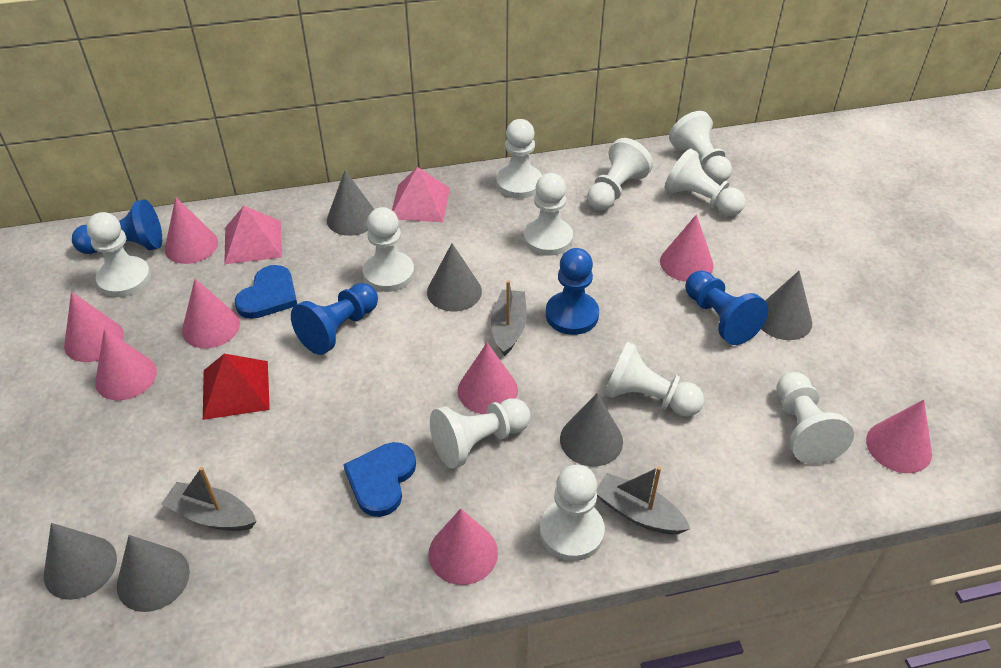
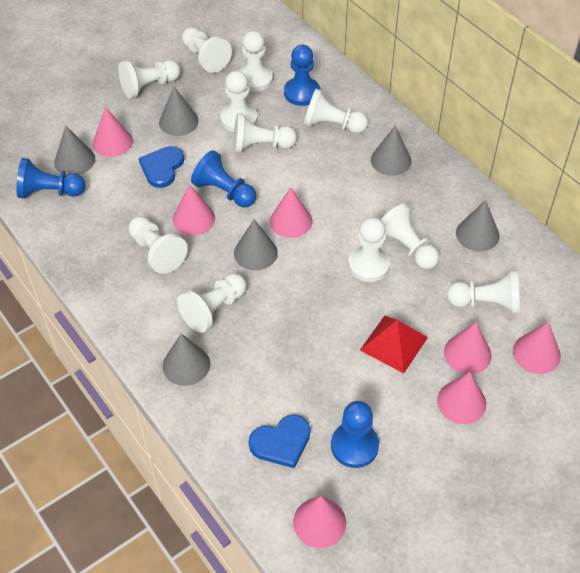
grey boat: 3 -> 0
pink cone: 8 -> 7
pink pyramid: 2 -> 0

